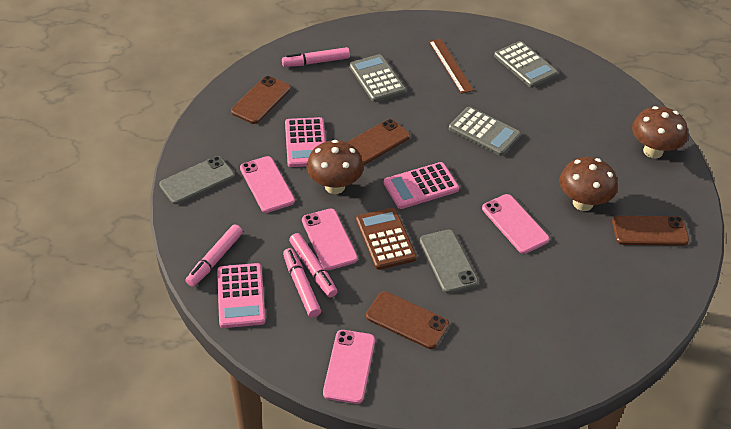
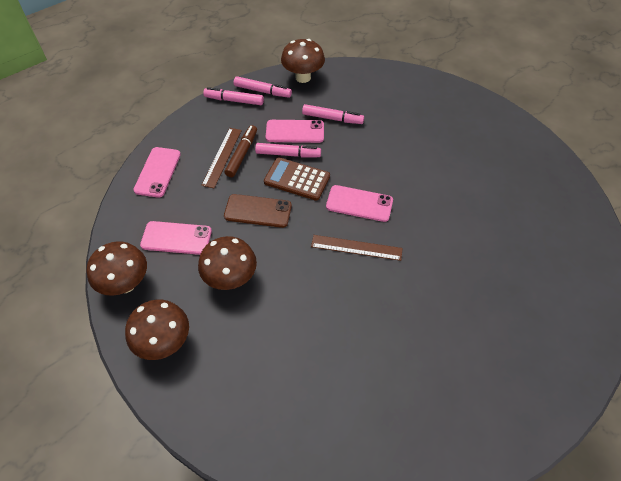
brown marker: 0 -> 1
brown mushroom: 3 -> 4
brown phone: 4 -> 1
brown ruler: 1 -> 2
grey calculator: 3 -> 0
grey phone: 2 -> 0
pink calculator: 3 -> 0

